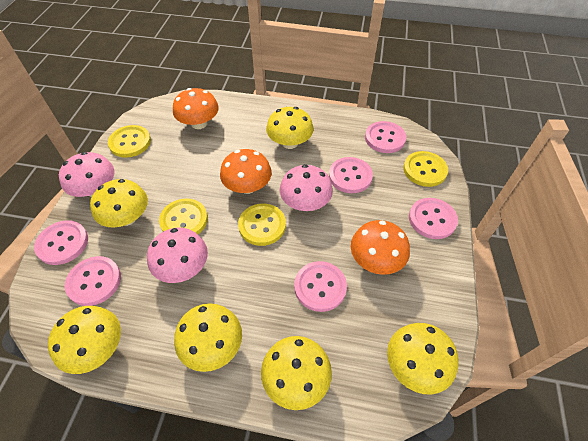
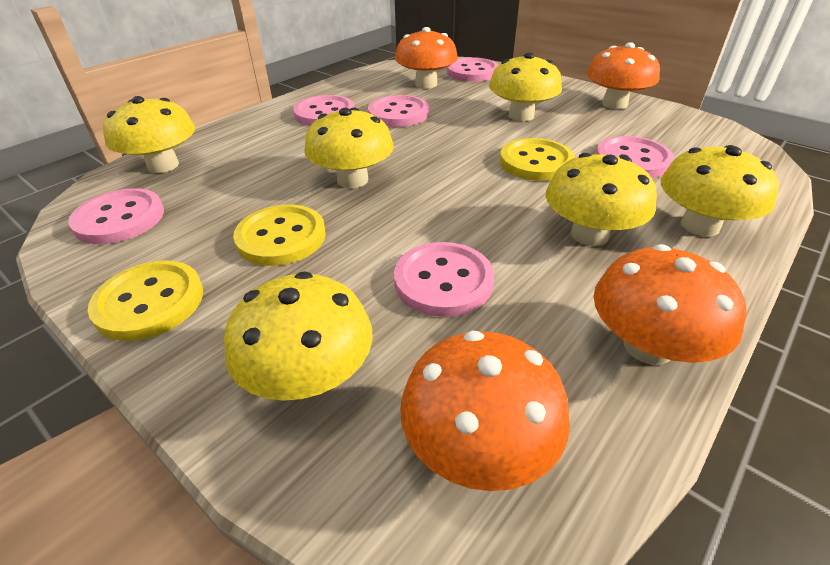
orange mushroom: 3 -> 4
pink mushroom: 3 -> 0
yellow button: 4 -> 3

